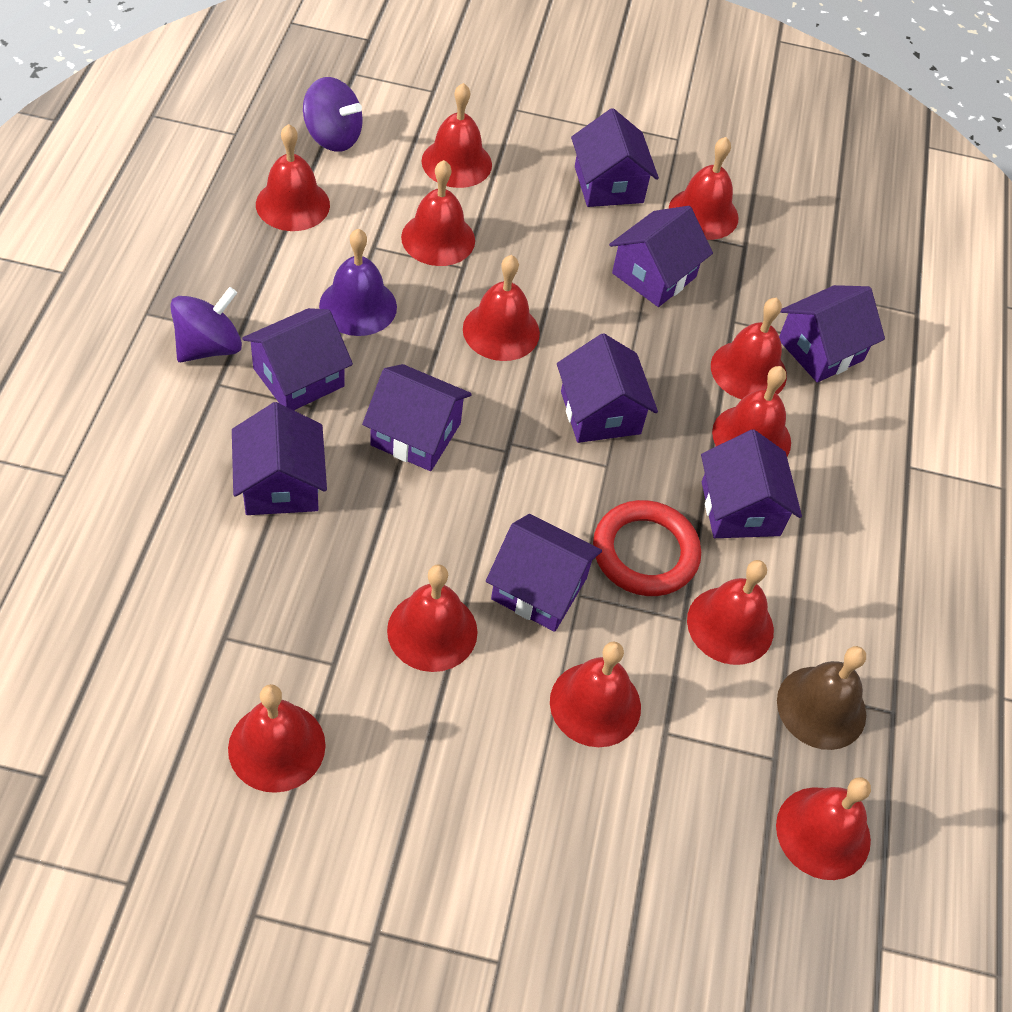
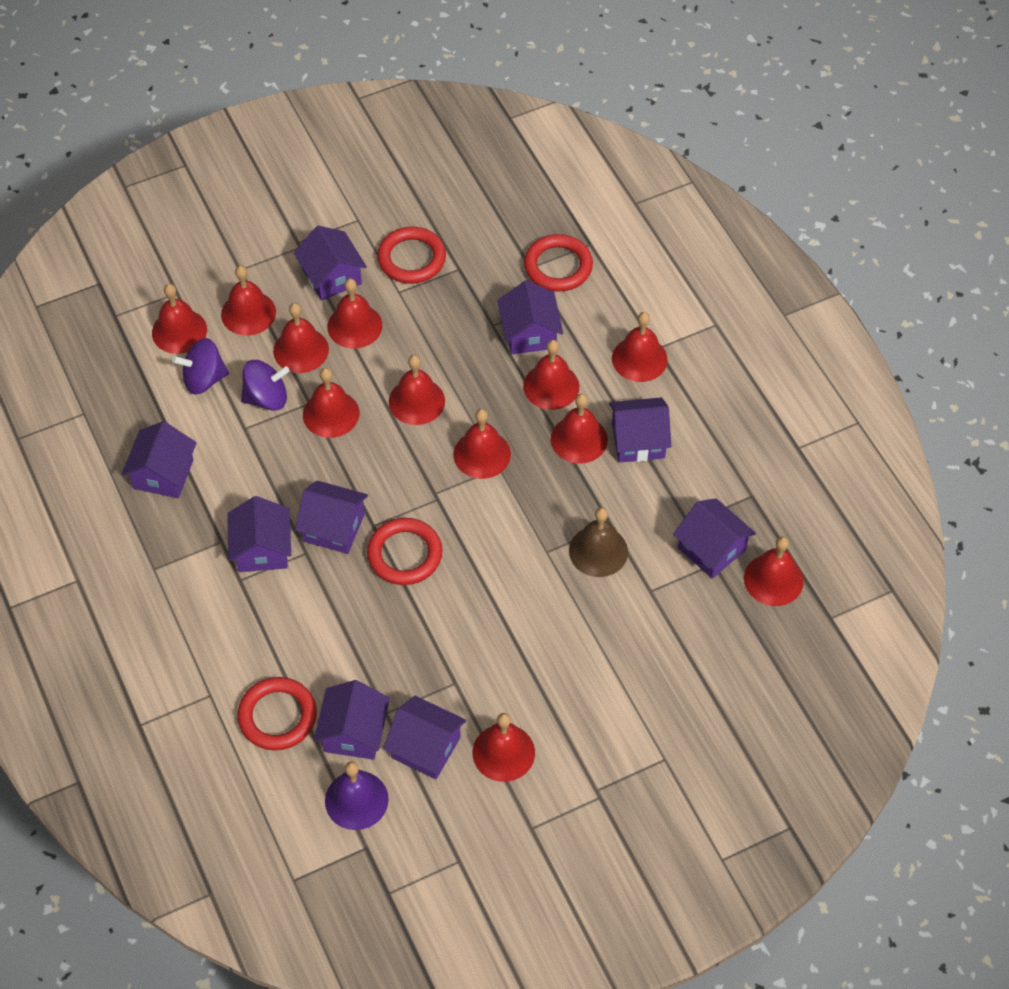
red ring: 1 -> 4

